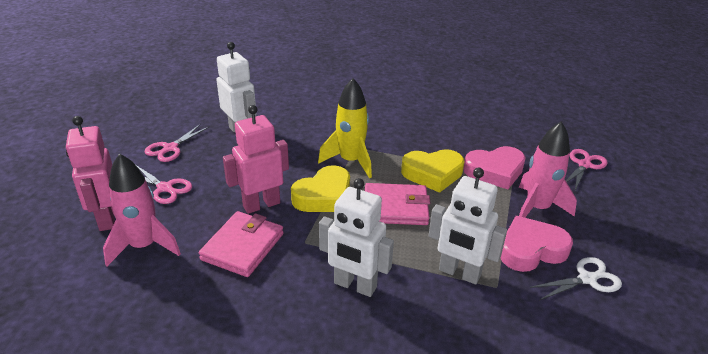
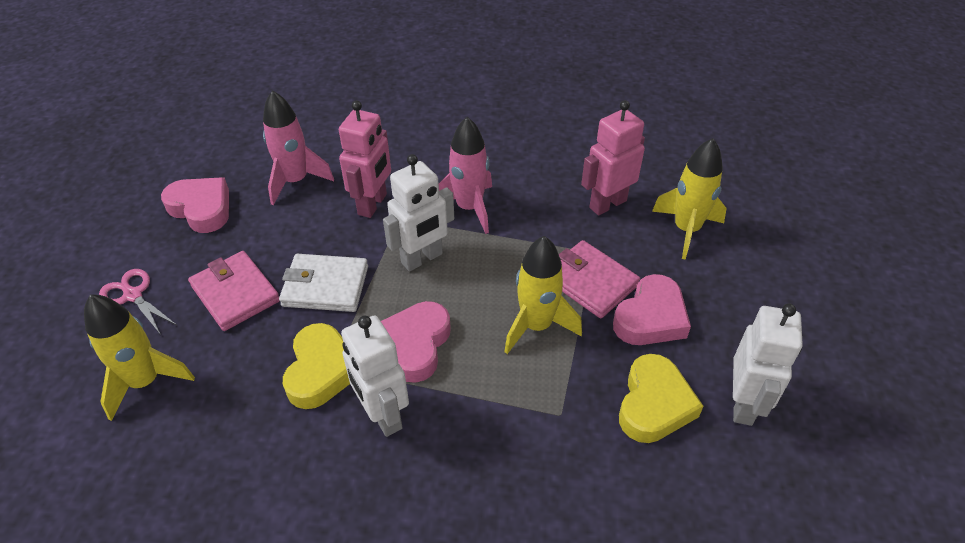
pink heart: 2 -> 3
pink scissors: 3 -> 1
white scissors: 1 -> 0
white wallet: 0 -> 1
yellow rocket: 1 -> 3

